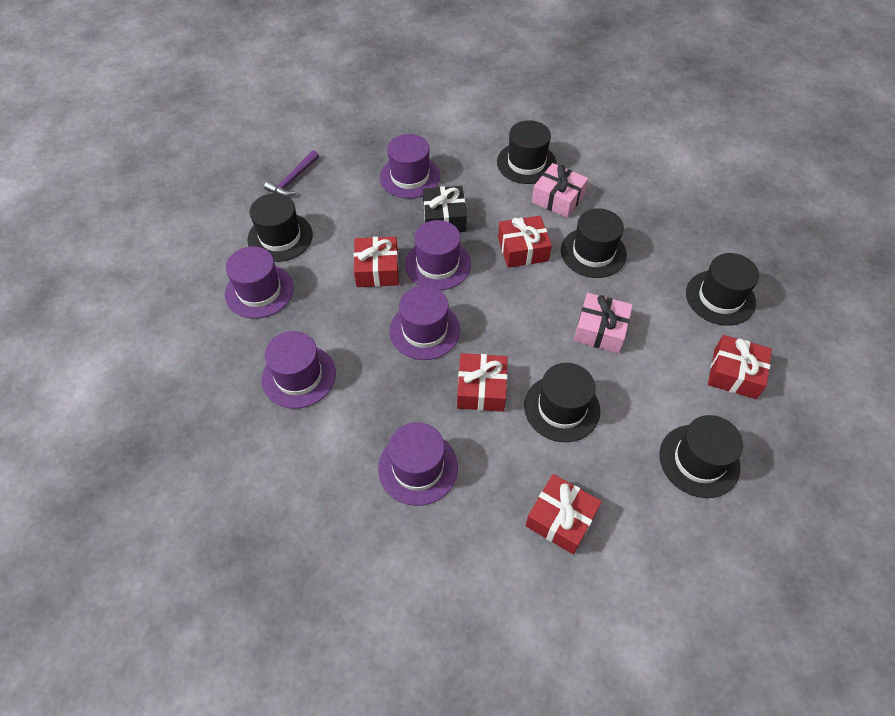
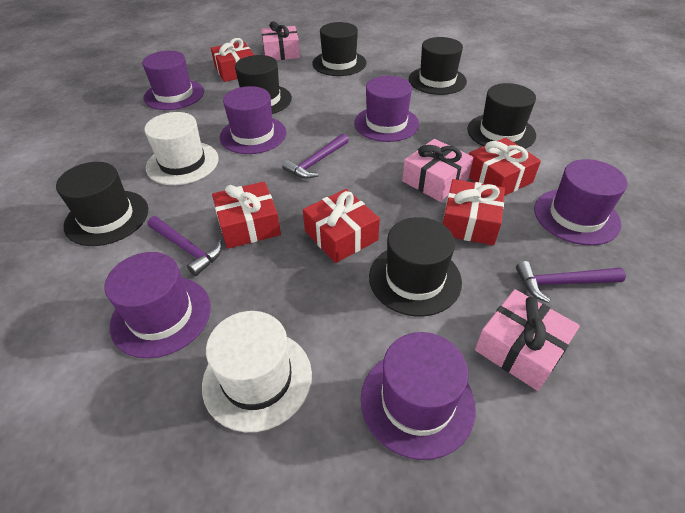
black gift: 1 -> 0
pink gift: 2 -> 3
purple hammer: 1 -> 3
white hat: 0 -> 2

